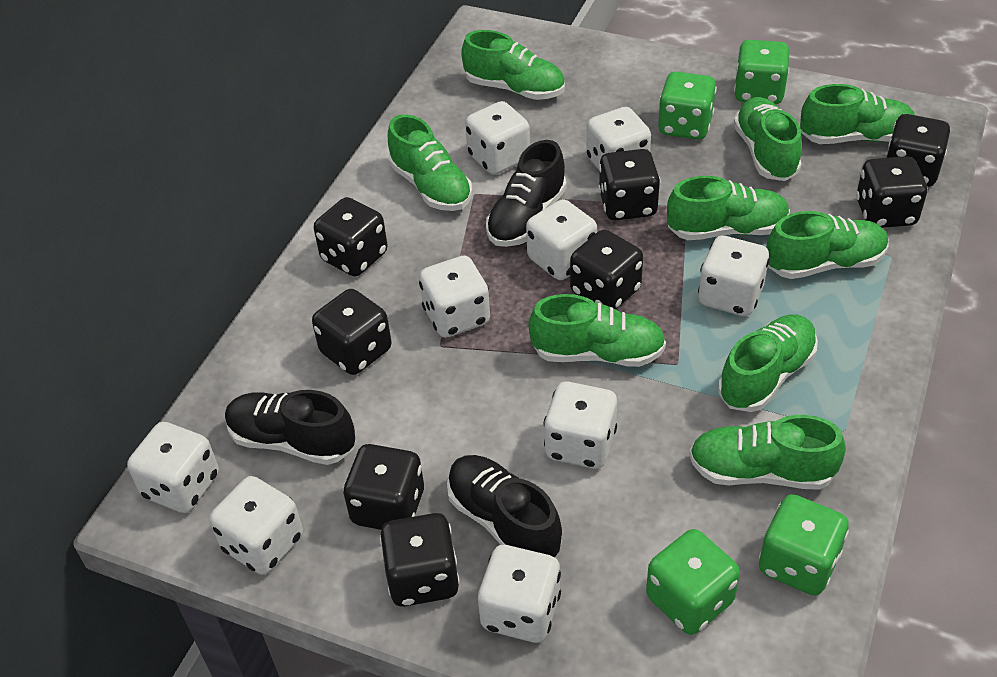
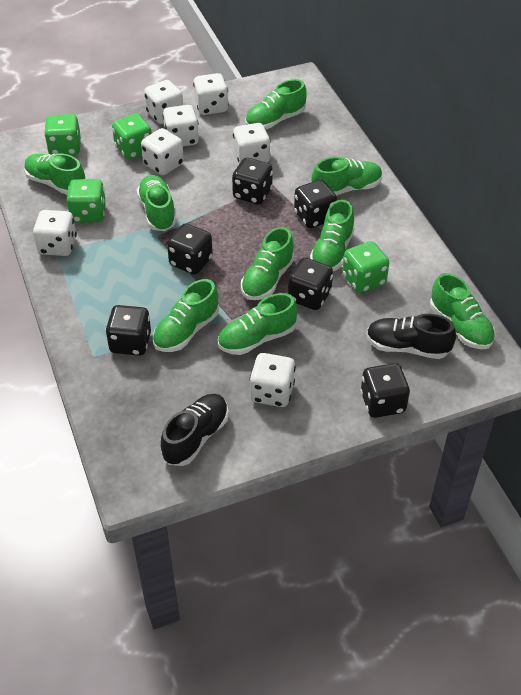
black dice: 8 -> 6
black shoe: 3 -> 2
white dice: 9 -> 7

